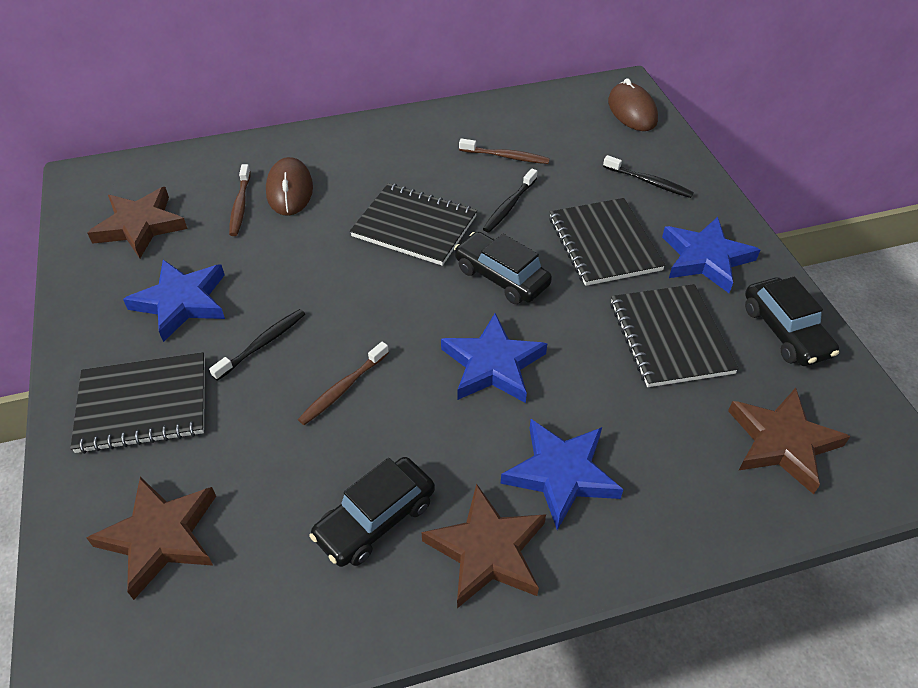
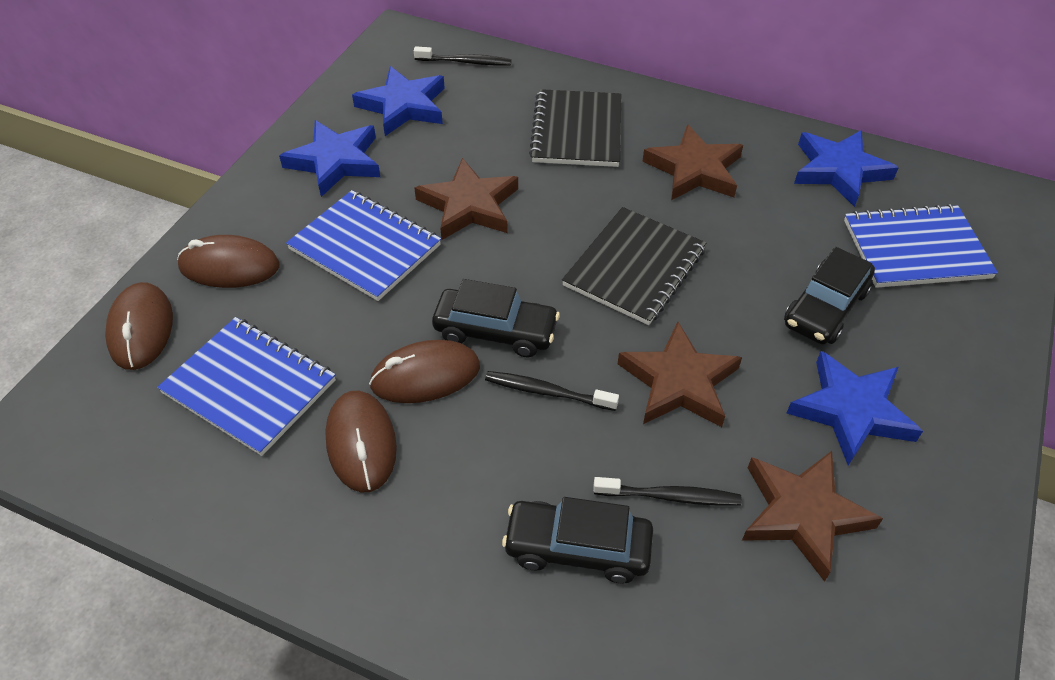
black notebook: 4 -> 2
blue notebook: 0 -> 3
brown mouse: 2 -> 4
brown toothbrush: 3 -> 0

